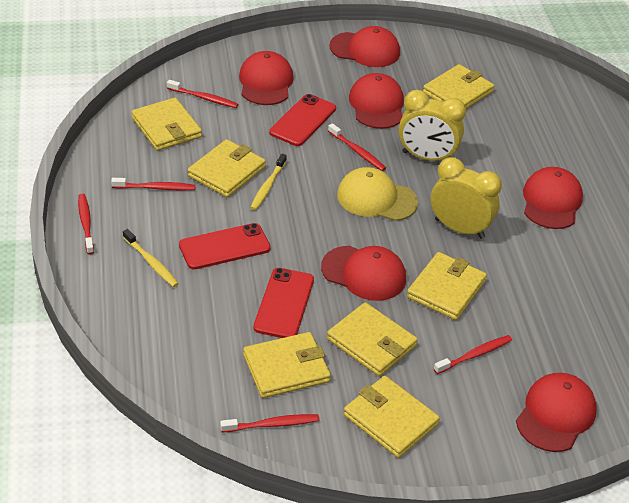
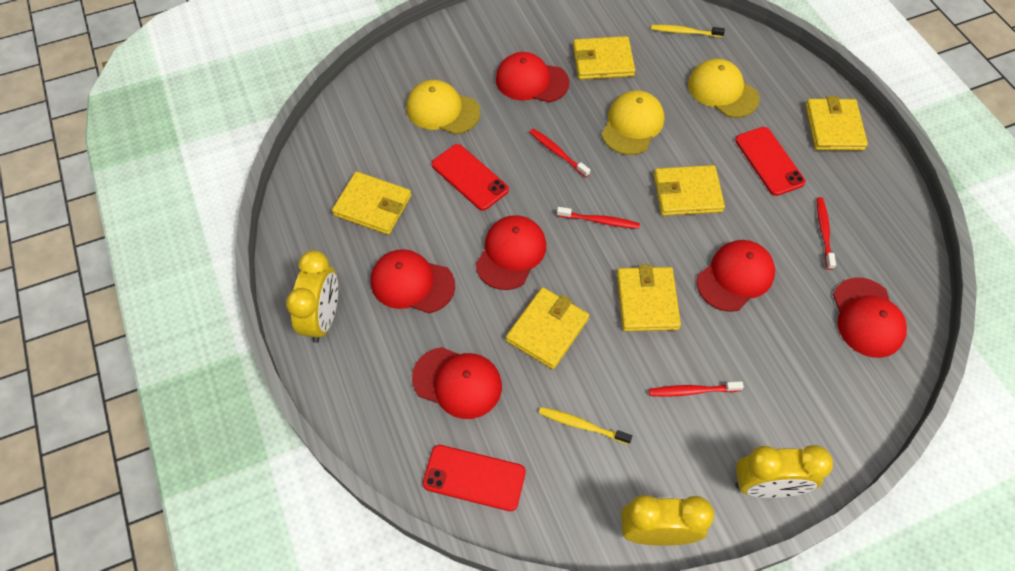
red toothbrush: 6 -> 4
yellow cap: 1 -> 3
yellow clock: 2 -> 3
yellow wallet: 7 -> 6

